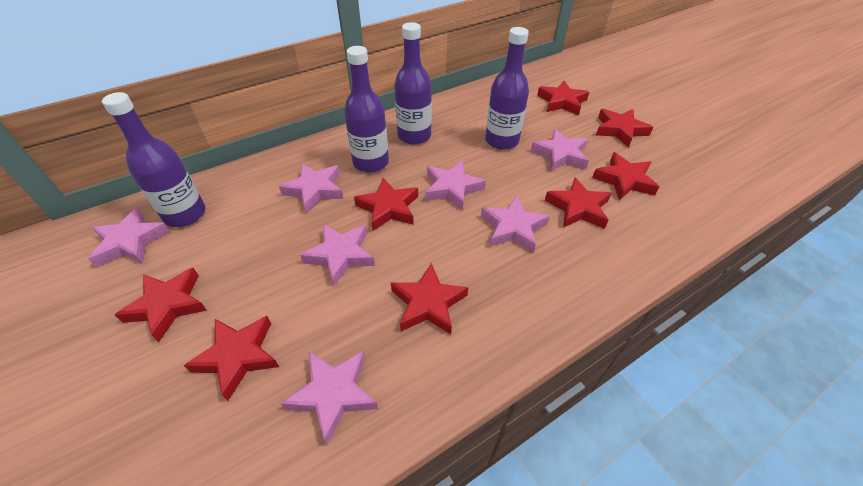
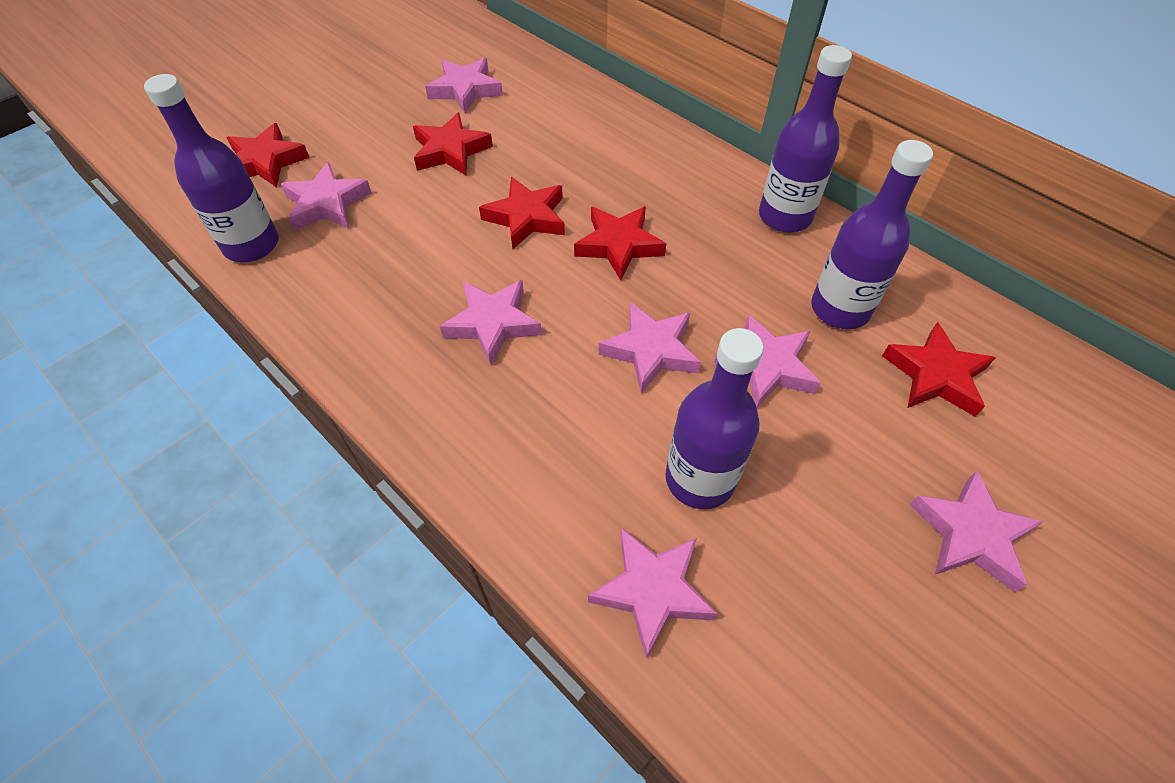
red star: 8 -> 5

